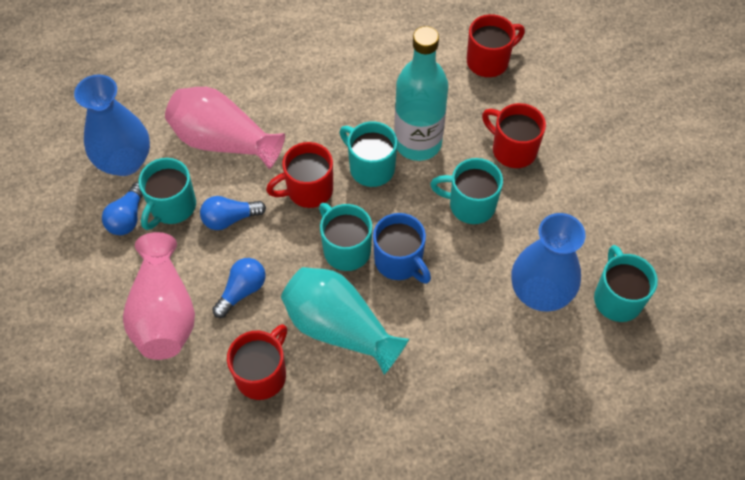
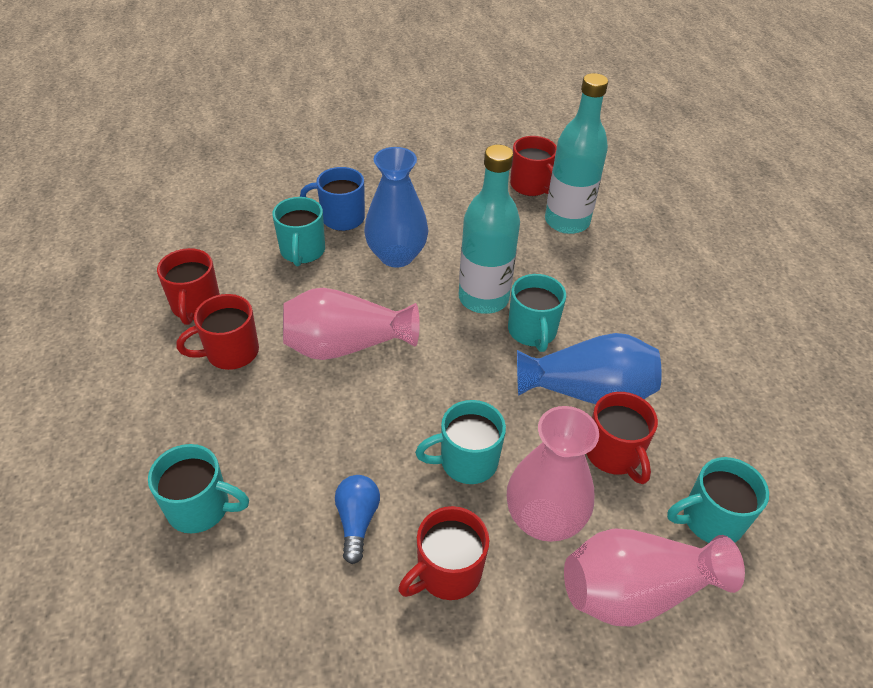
blue light bulb: 3 -> 1
pink vase: 2 -> 3
red mug: 4 -> 5
turquoise bottle: 1 -> 2
turquoise vase: 1 -> 0

